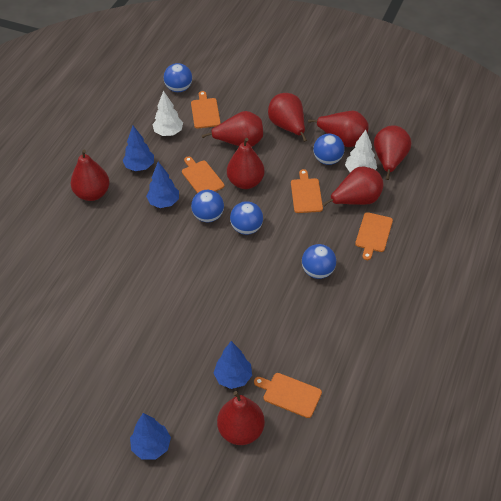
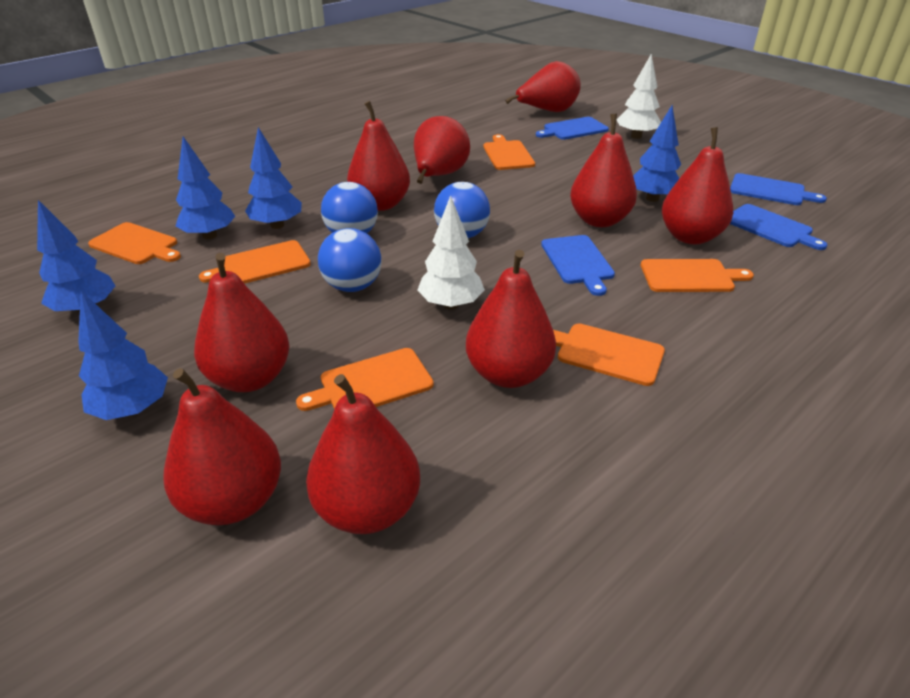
blue ball: 5 -> 3
blue cutting board: 0 -> 4
blue tree: 4 -> 5
orange cutting board: 5 -> 6
red pear: 8 -> 9

